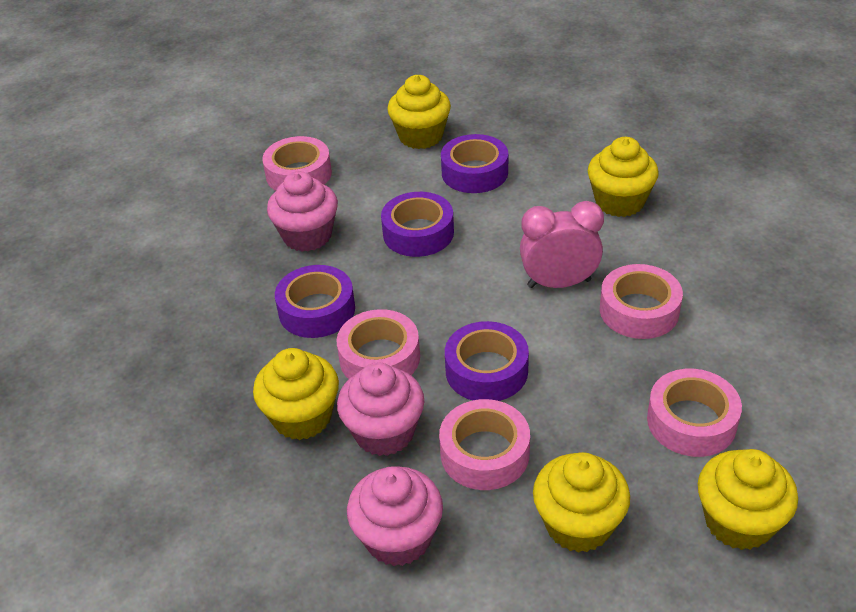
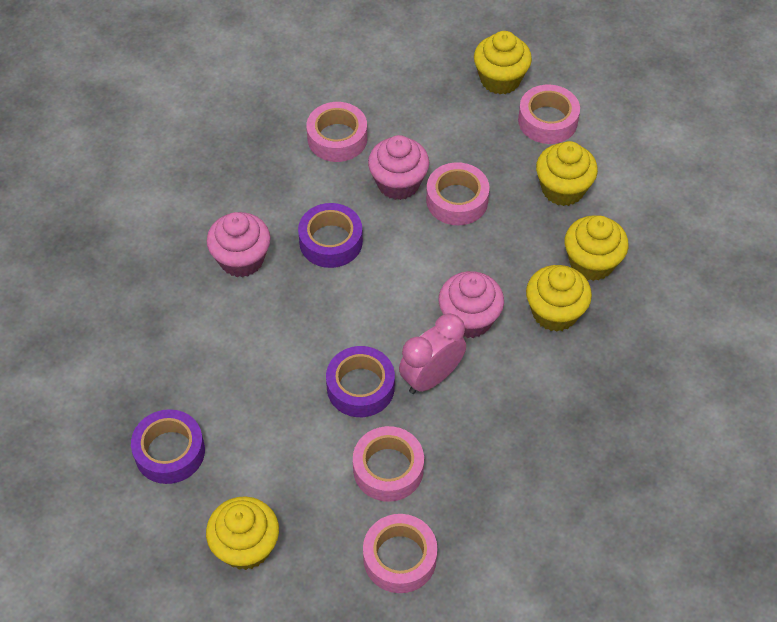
purple tape: 4 -> 3

